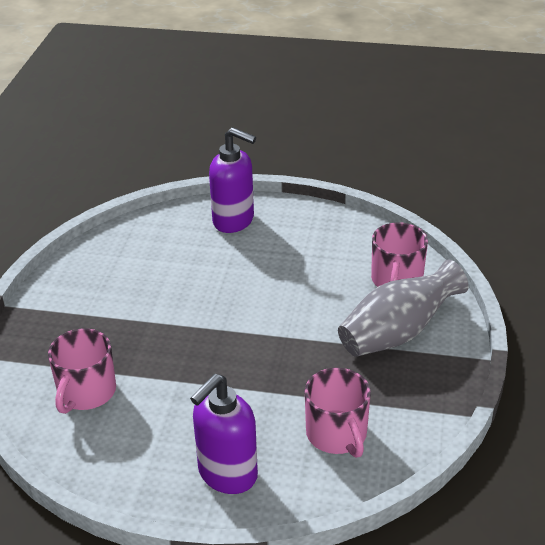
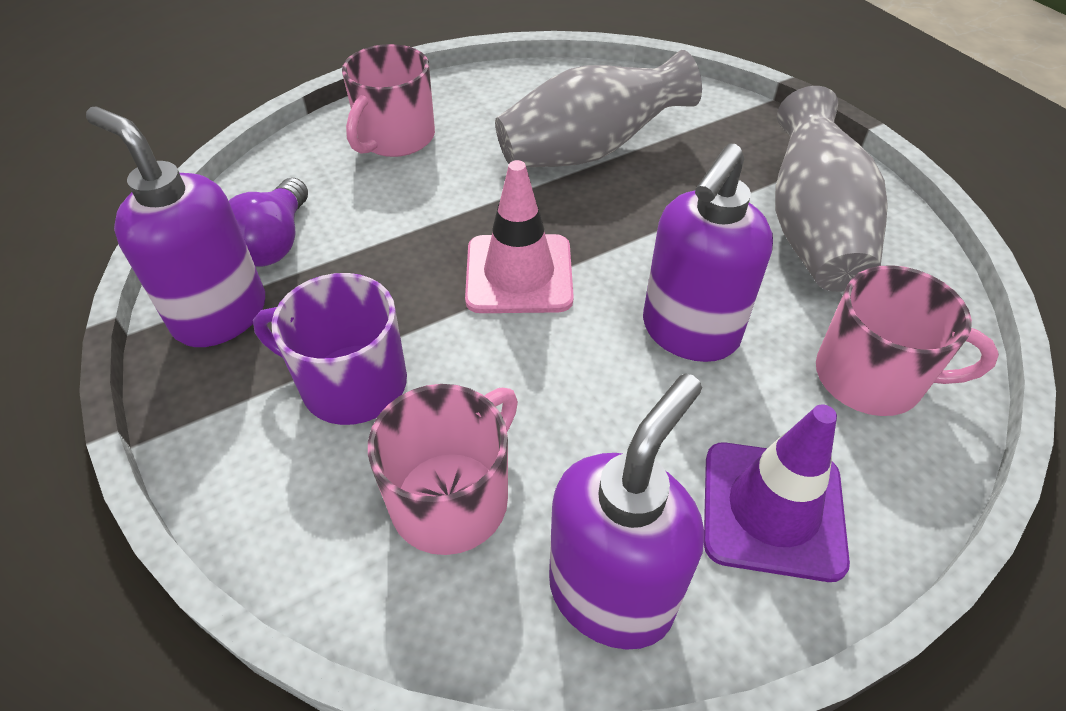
grey vase: 1 -> 2
pink traffic cone: 0 -> 1
purple light bulb: 0 -> 1
purple mug: 0 -> 1
purple soap dispenser: 2 -> 3
purple traffic cone: 0 -> 1

